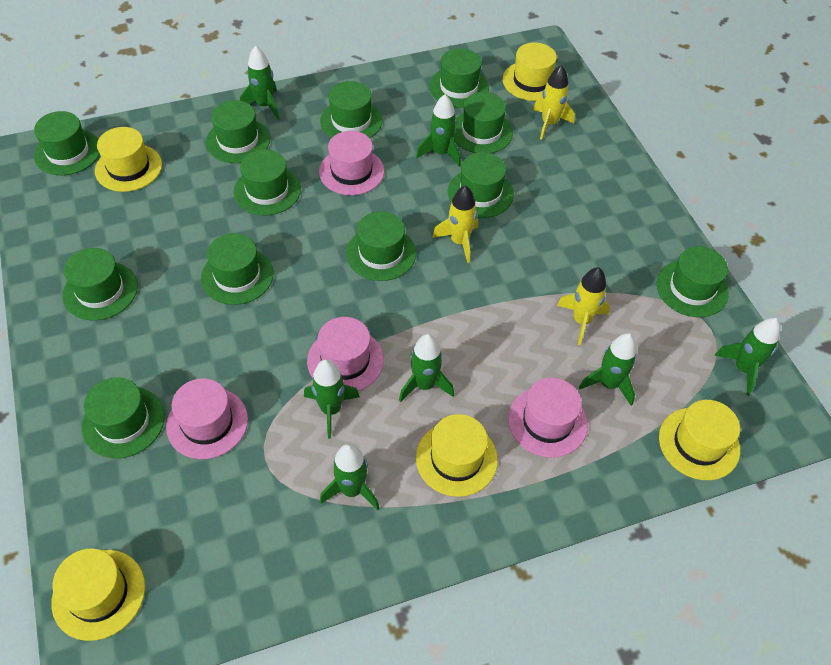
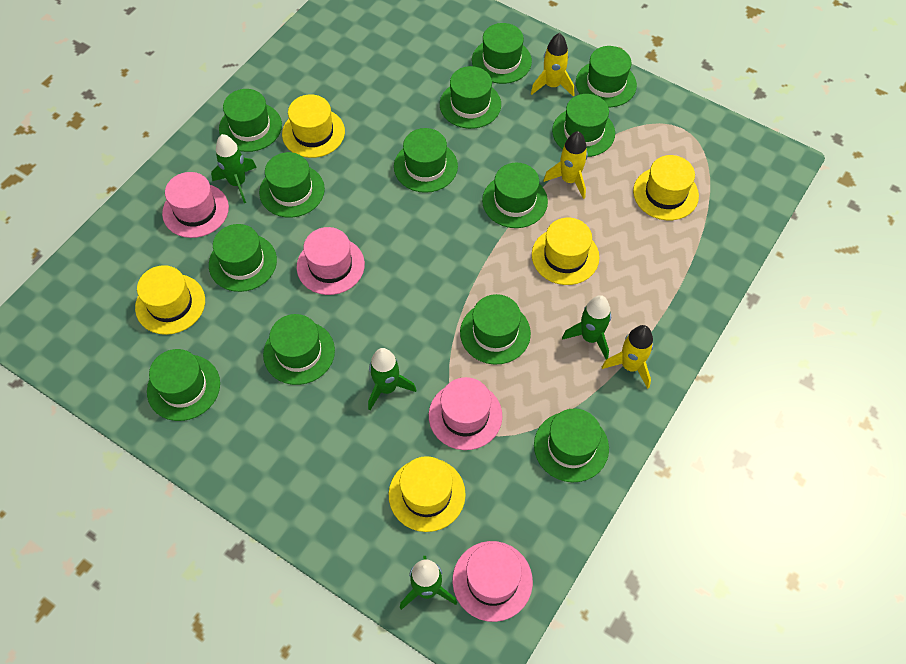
green hat: 12 -> 13
green rocket: 7 -> 4

